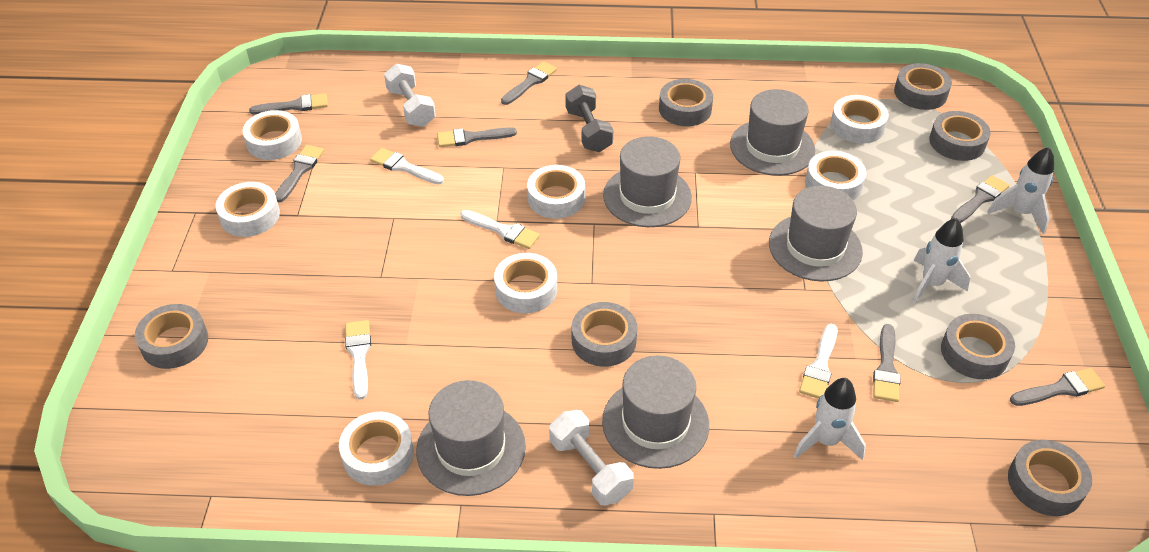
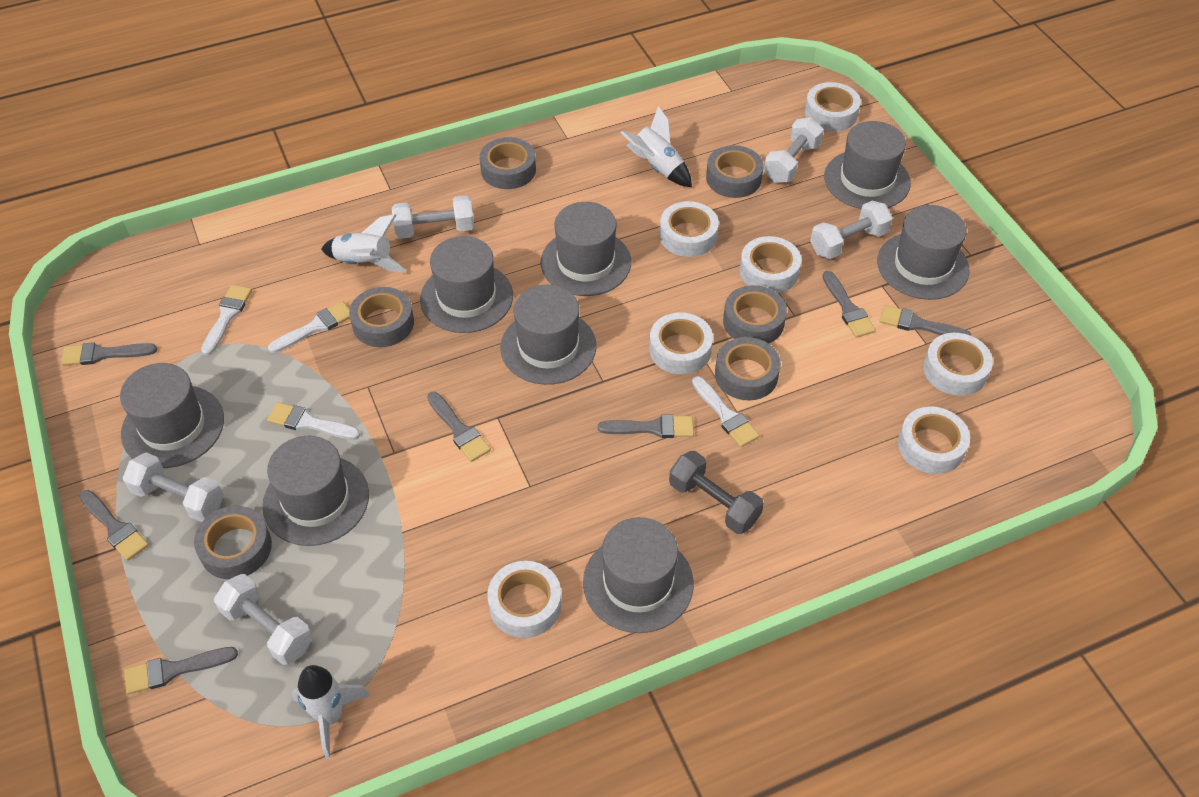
grey hat: 5 -> 8
grey tape: 7 -> 6
white dumbbell: 2 -> 5

